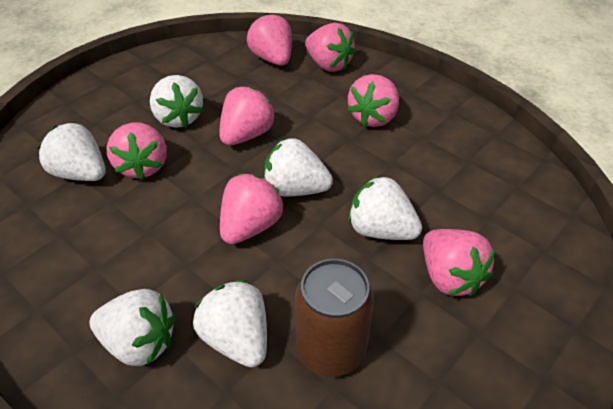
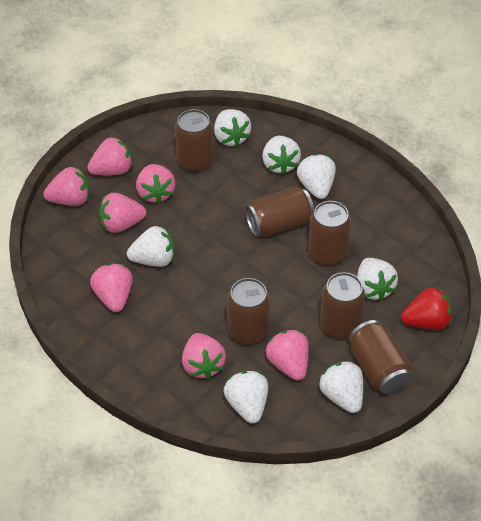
brown can: 1 -> 6
red strawberry: 0 -> 1
white strawberry: 6 -> 7

